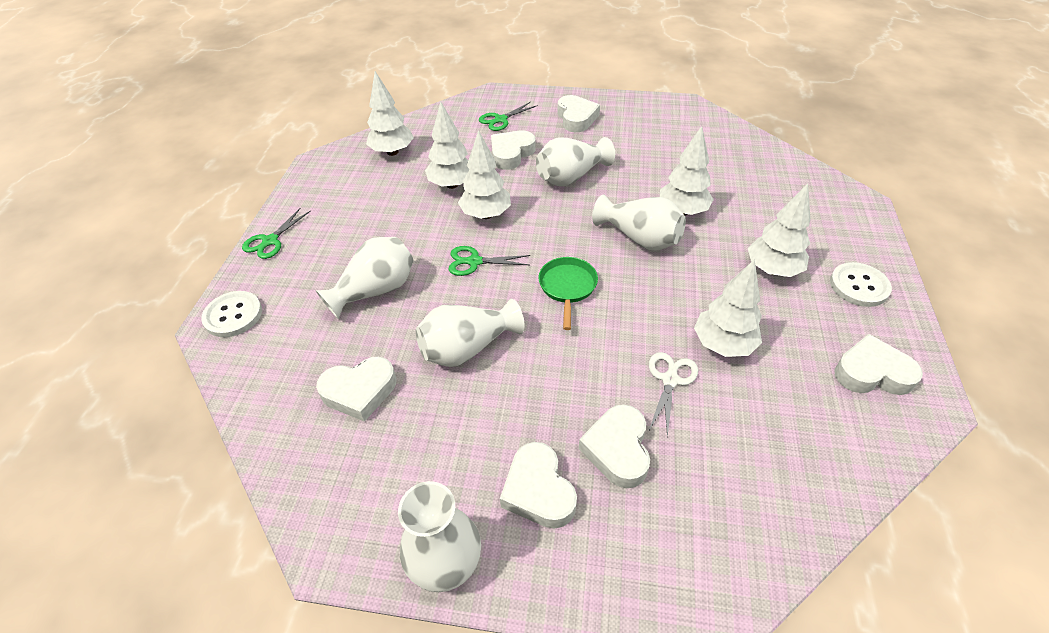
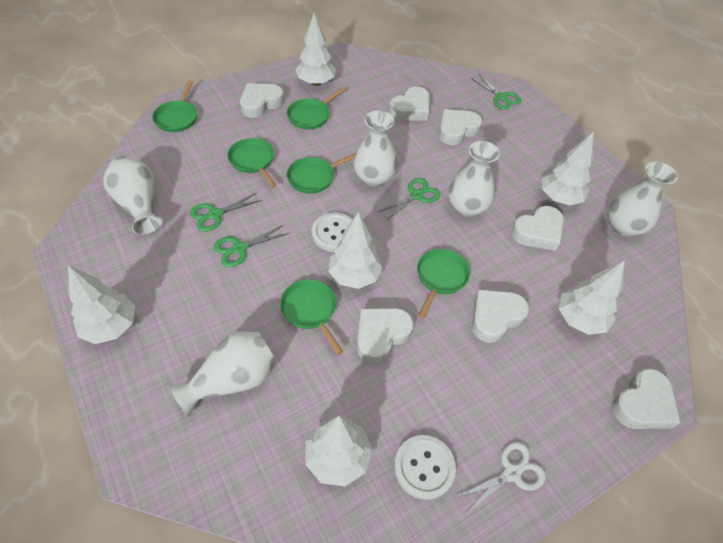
green pan: 1 -> 6
green scissors: 3 -> 4
white heart: 6 -> 7

